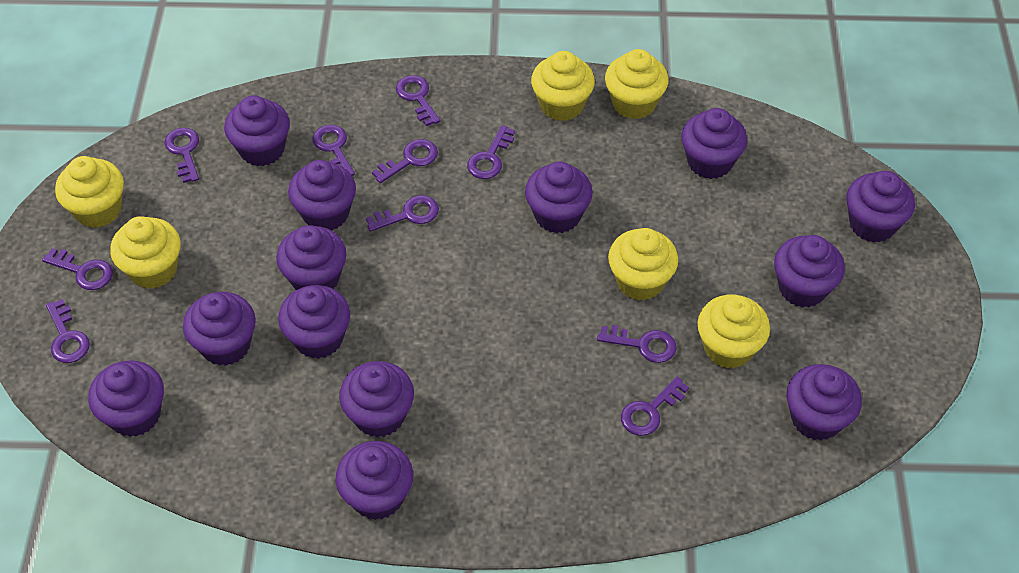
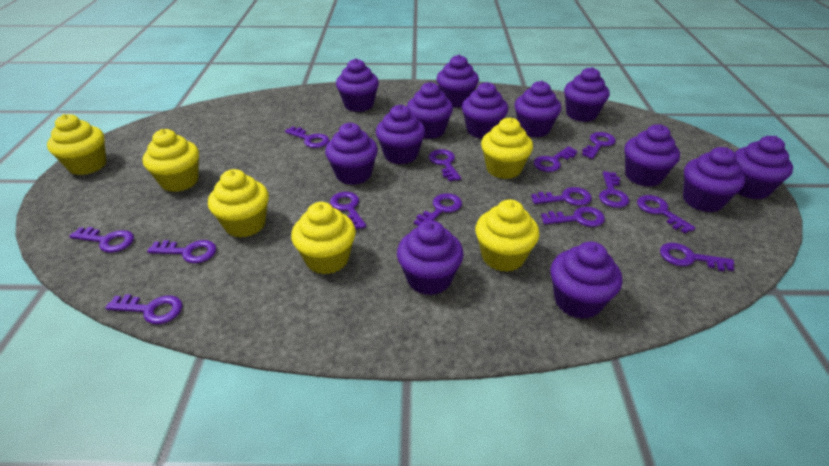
purple key: 10 -> 14

